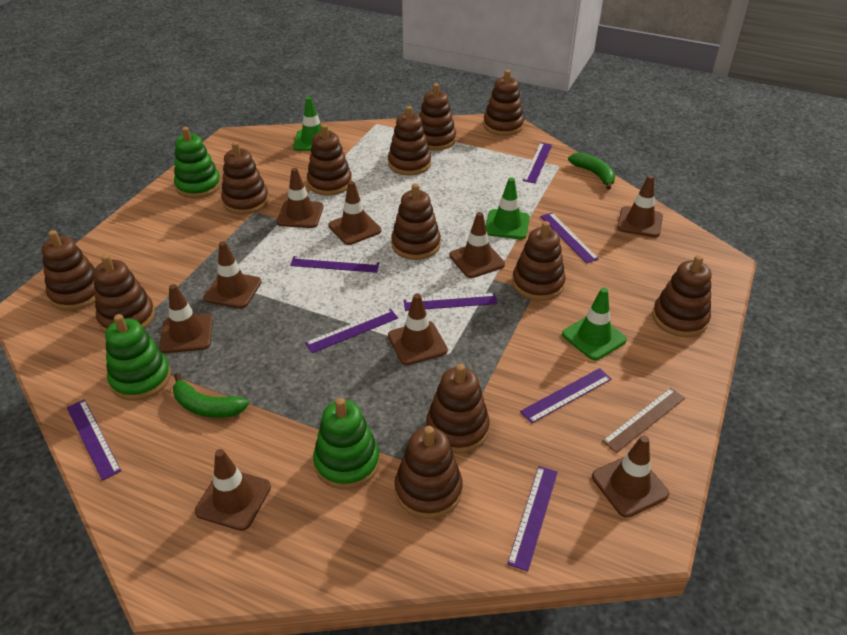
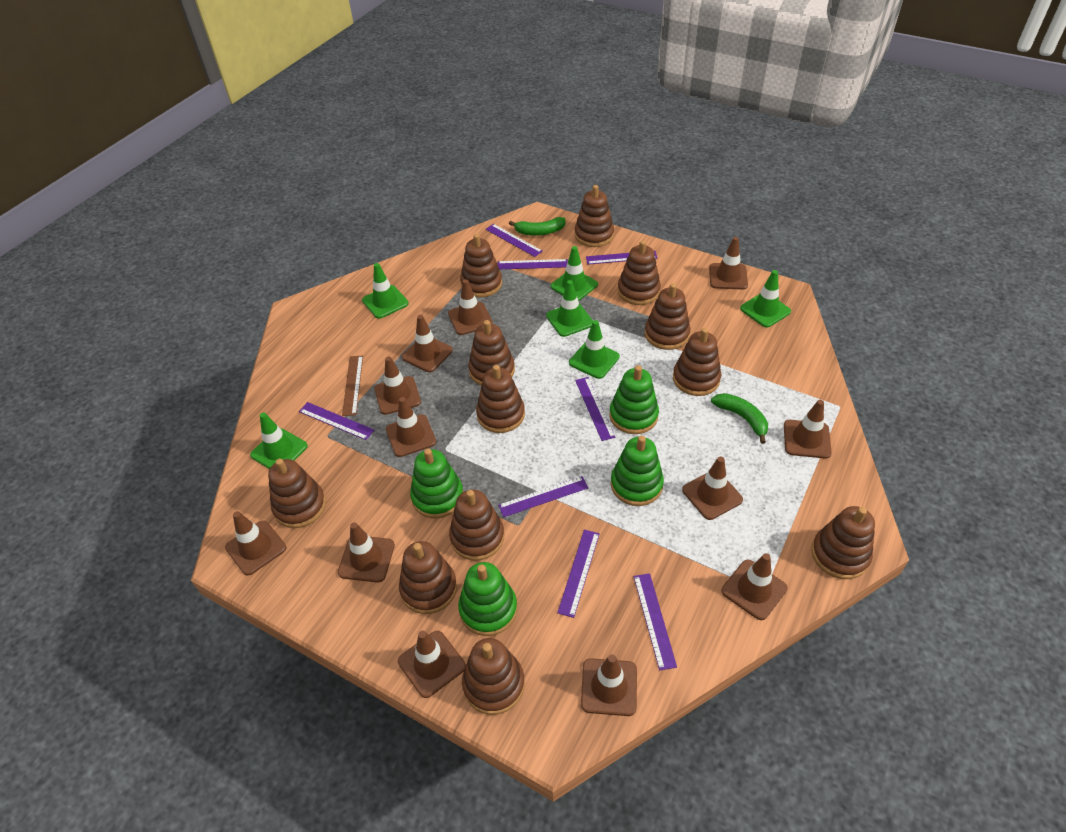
brown traffic cone: 9 -> 12
green stacking toy: 3 -> 4
green traffic cone: 3 -> 6

